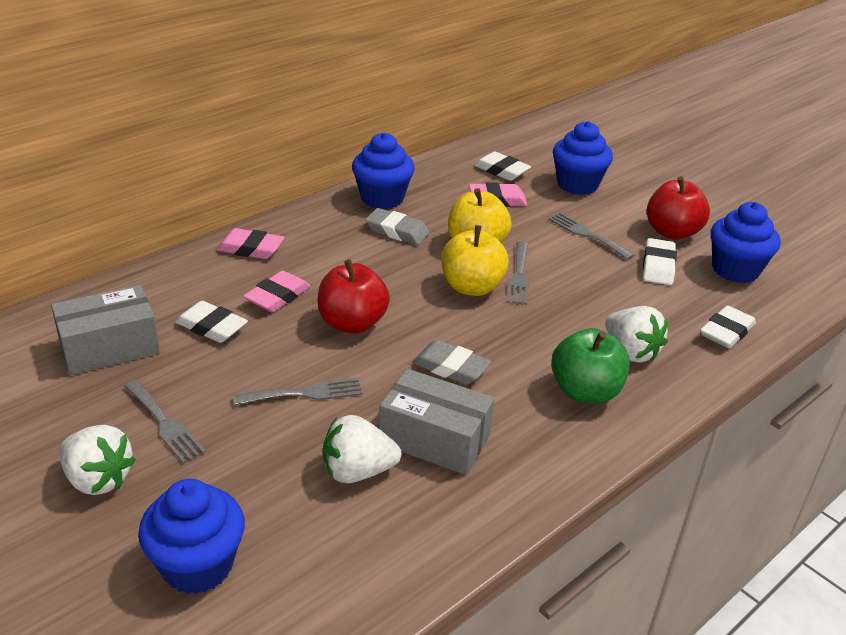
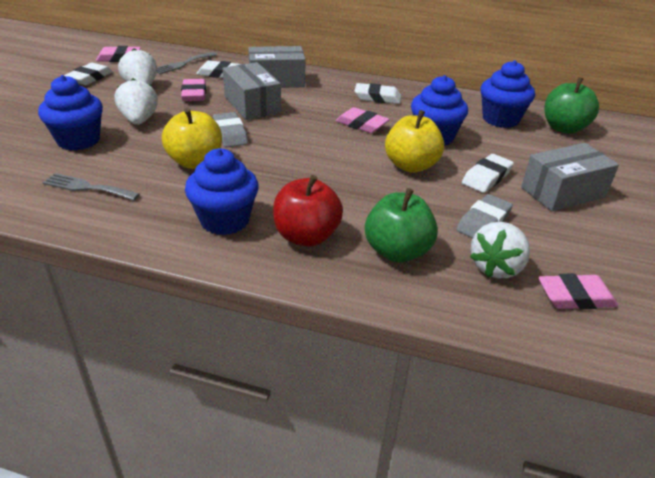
green apple: 1 -> 2
grey box: 2 -> 3
grey fork: 4 -> 2
pink eraser: 3 -> 4
red apple: 2 -> 1

